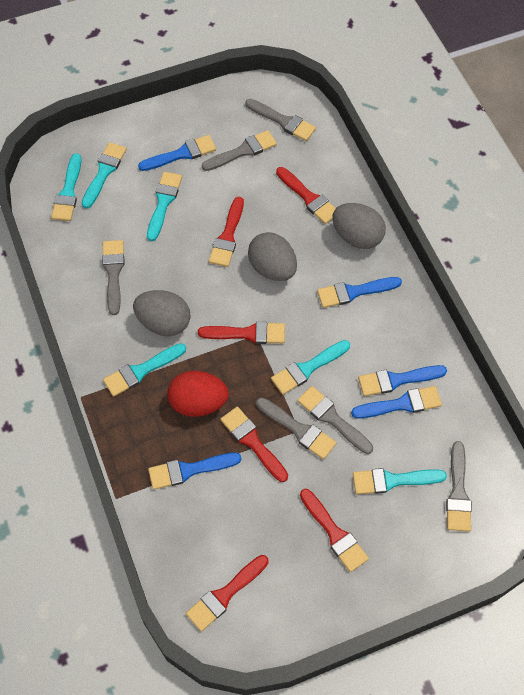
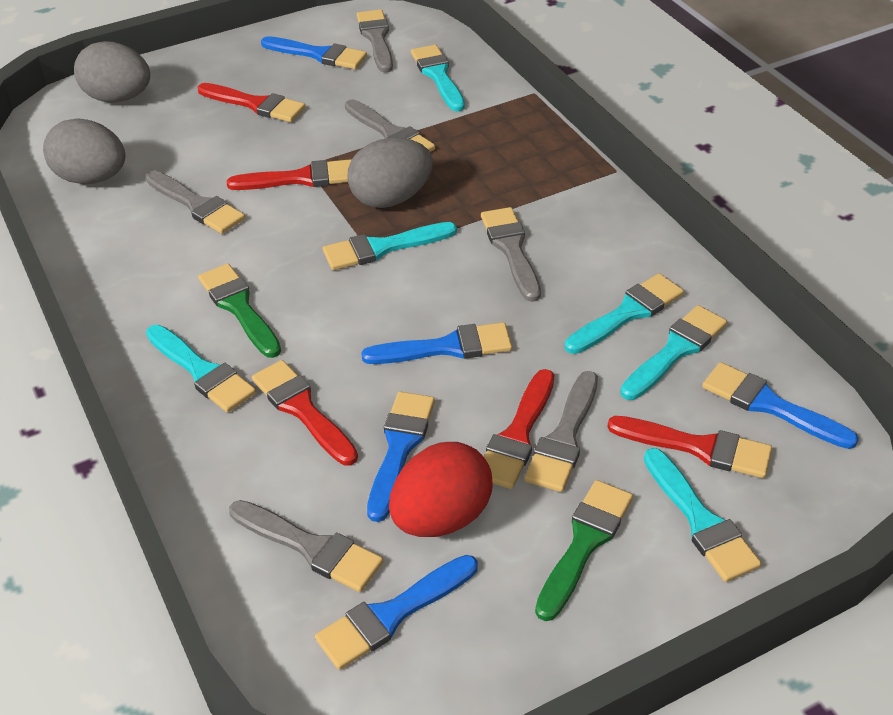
green brush: 0 -> 2
red brush: 6 -> 5

